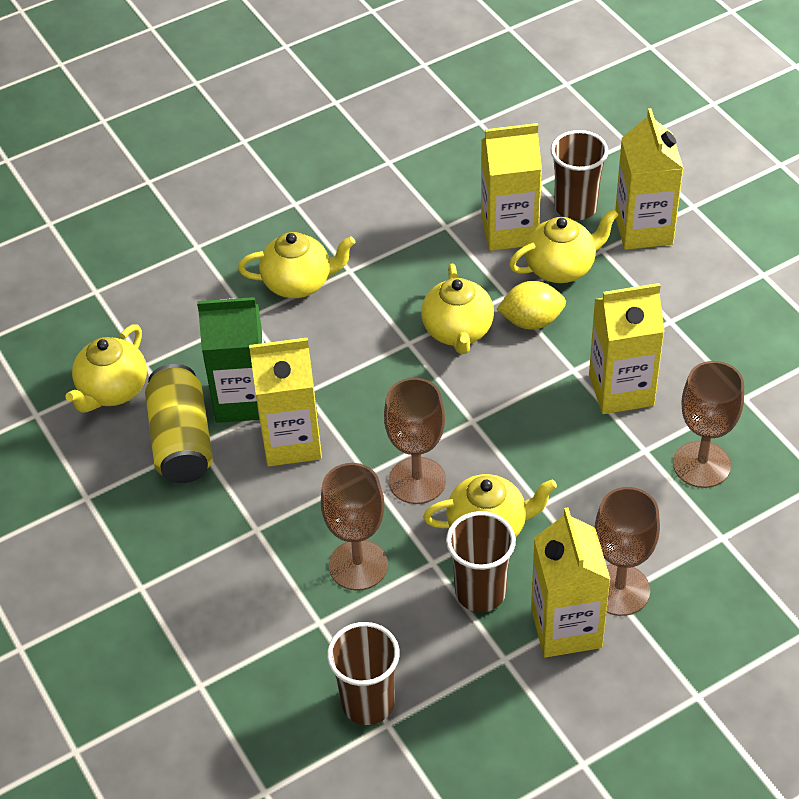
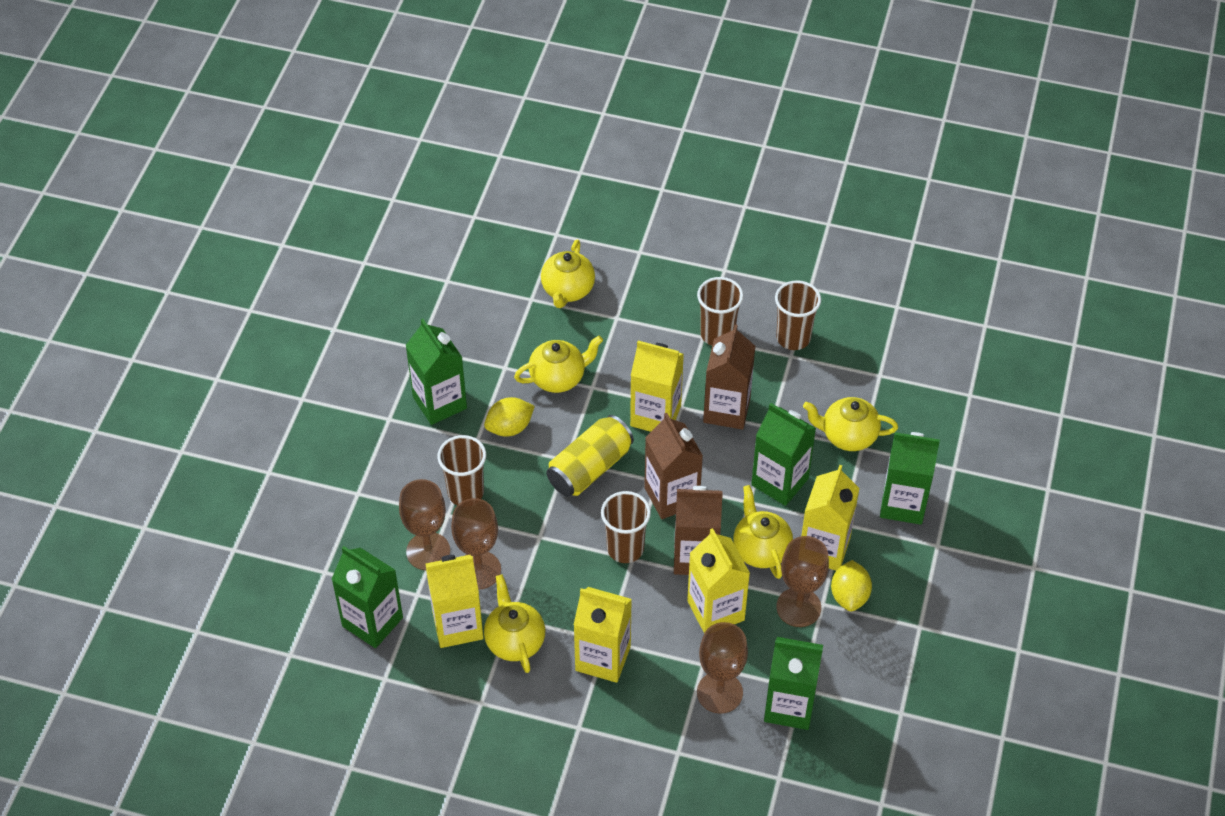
brown carton: 0 -> 3
brown cup: 3 -> 4
green carton: 1 -> 5
yellow lemon: 1 -> 2

